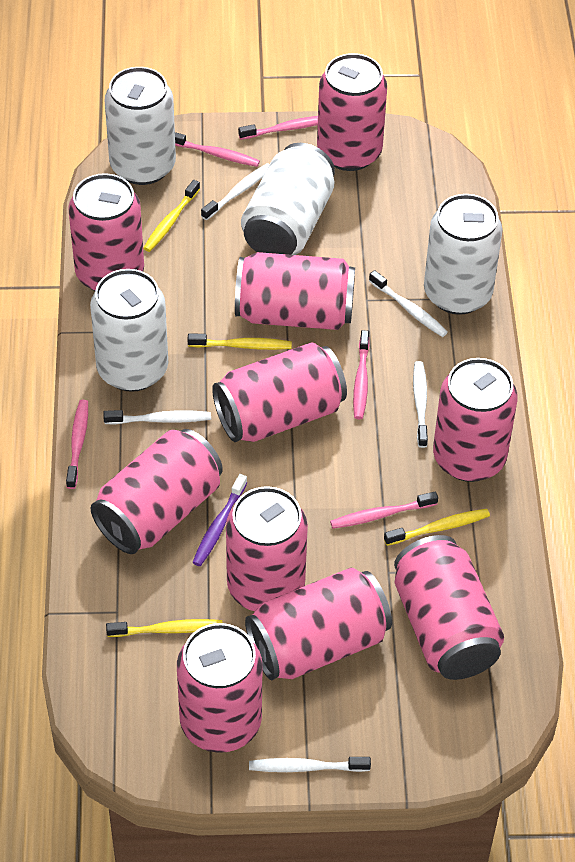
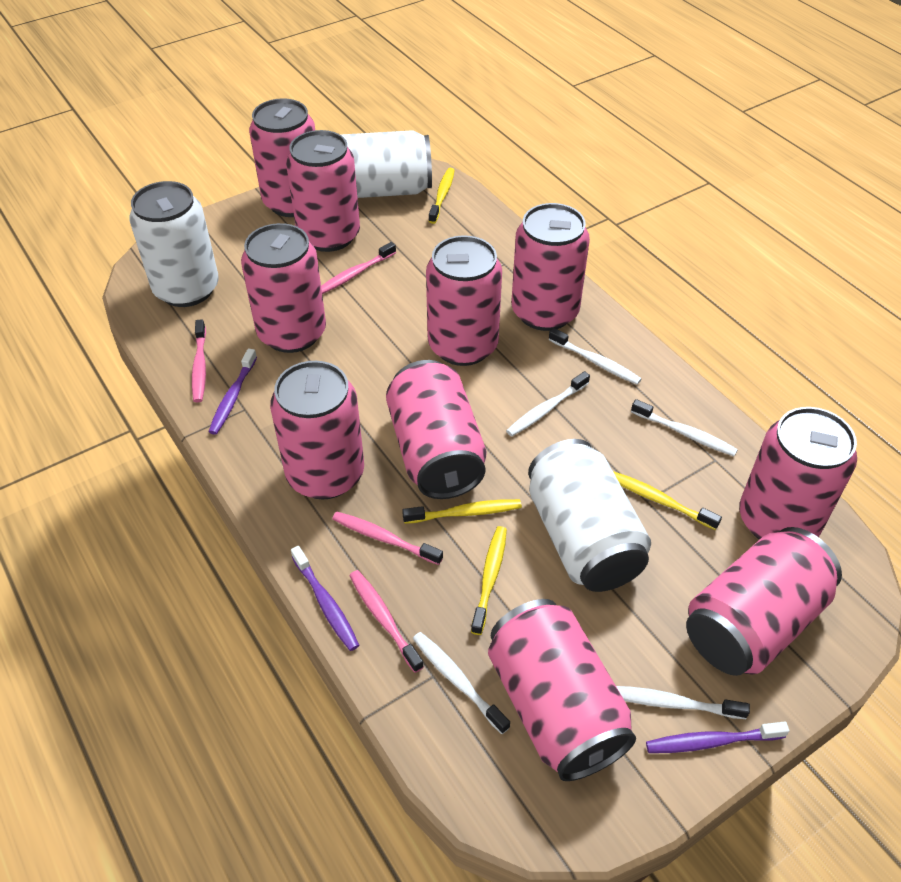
pink toothbrush: 5 -> 4
purple toothbrush: 1 -> 3
white can: 4 -> 3

